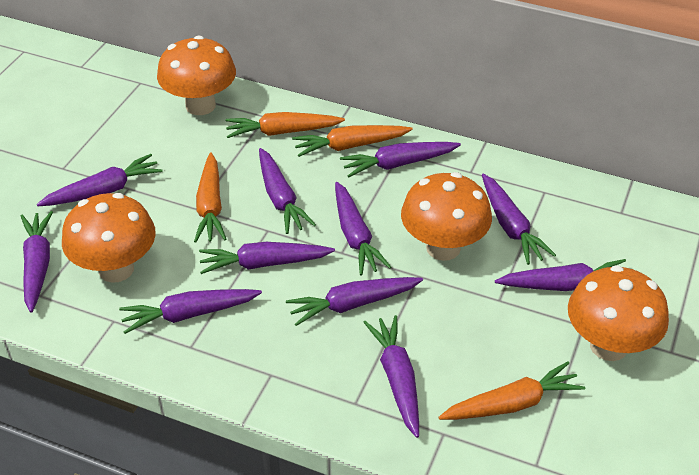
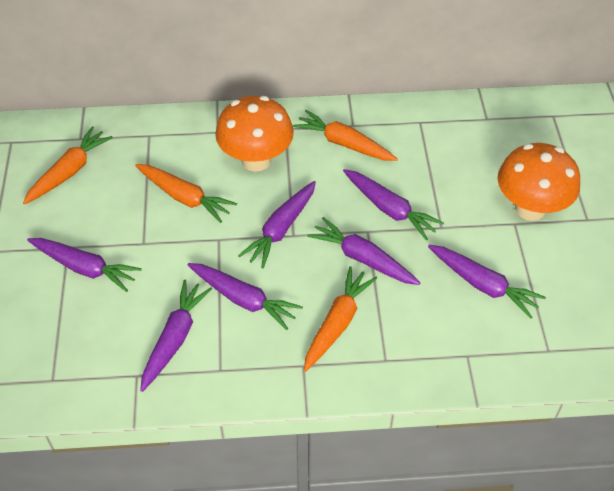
orange mushroom: 4 -> 2
purple carrot: 11 -> 7

